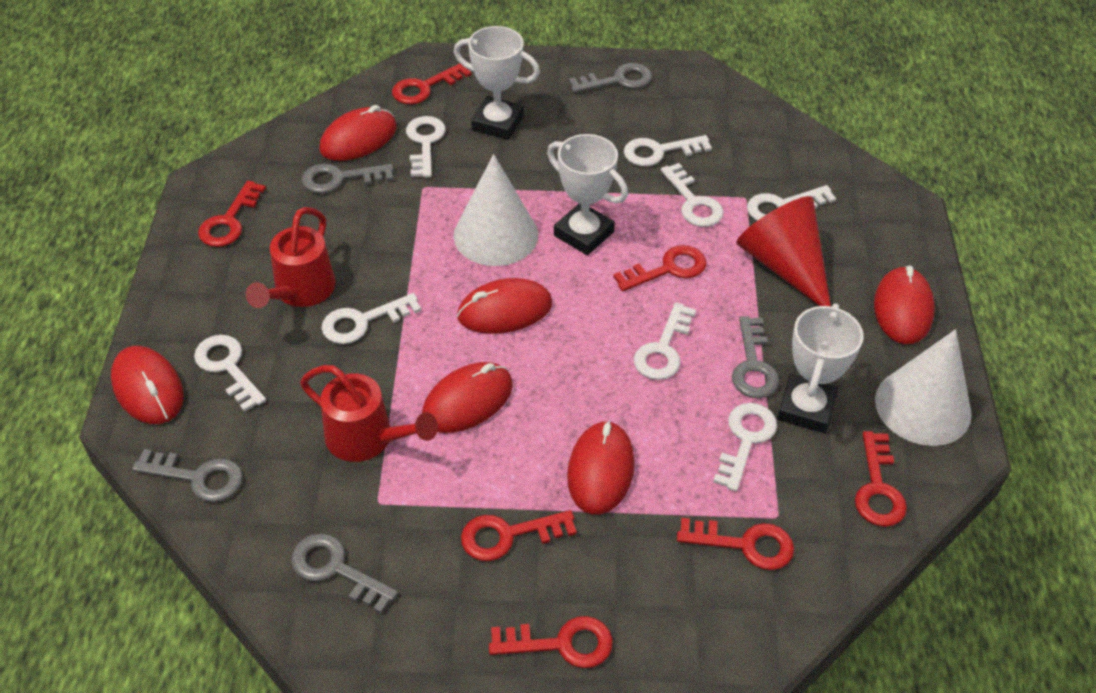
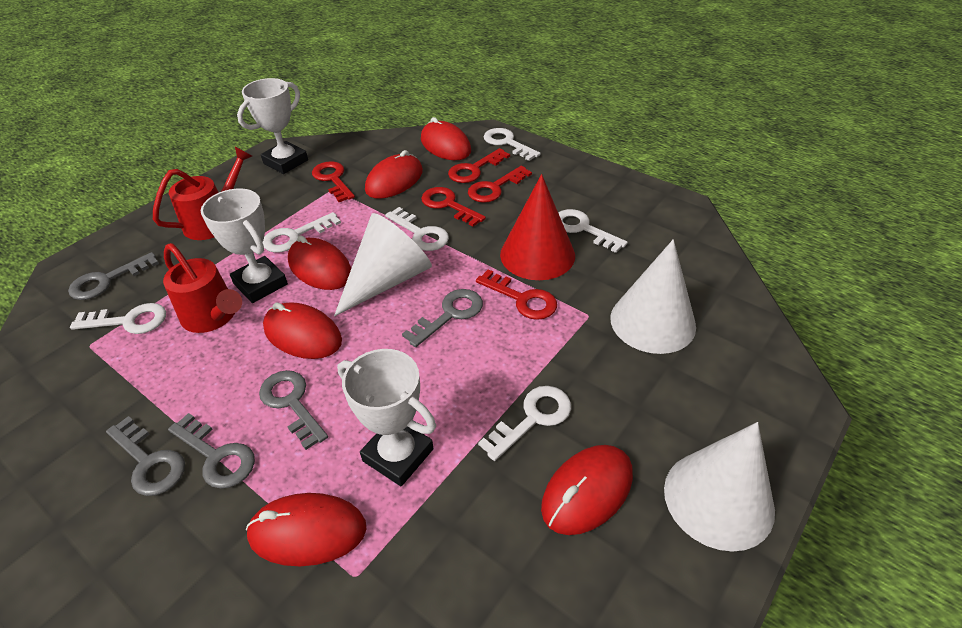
red key: 7 -> 5
white cone: 2 -> 3
white key: 8 -> 6

